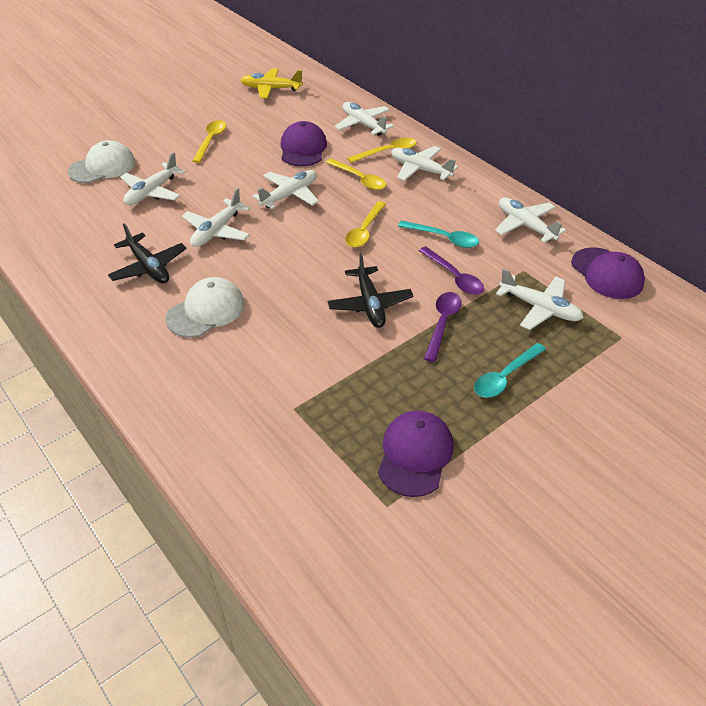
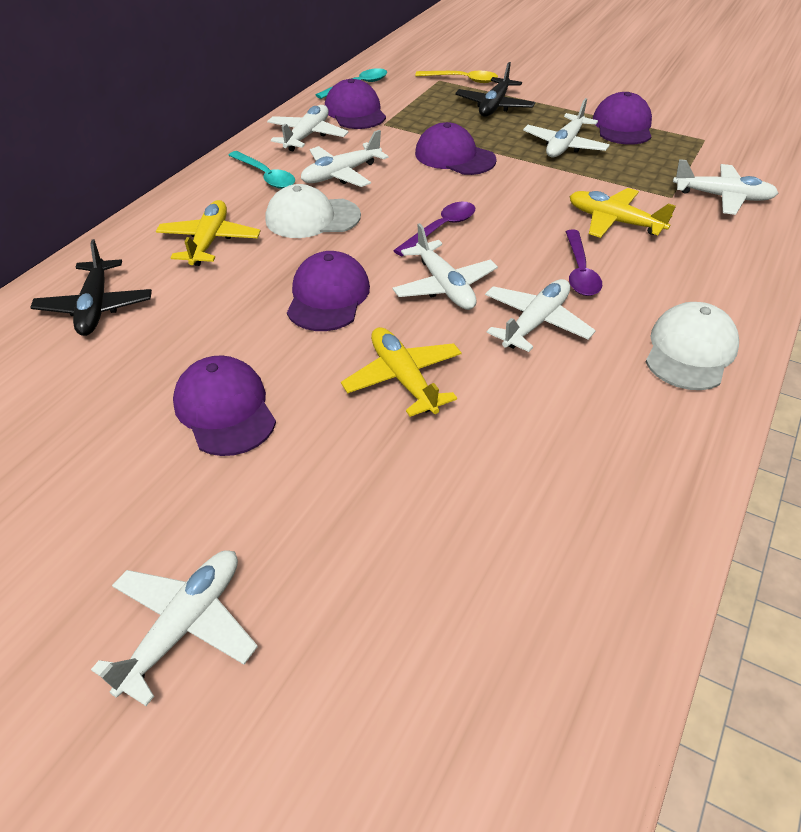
purple cap: 3 -> 5
yellow plane: 1 -> 3
yellow spoon: 4 -> 1

